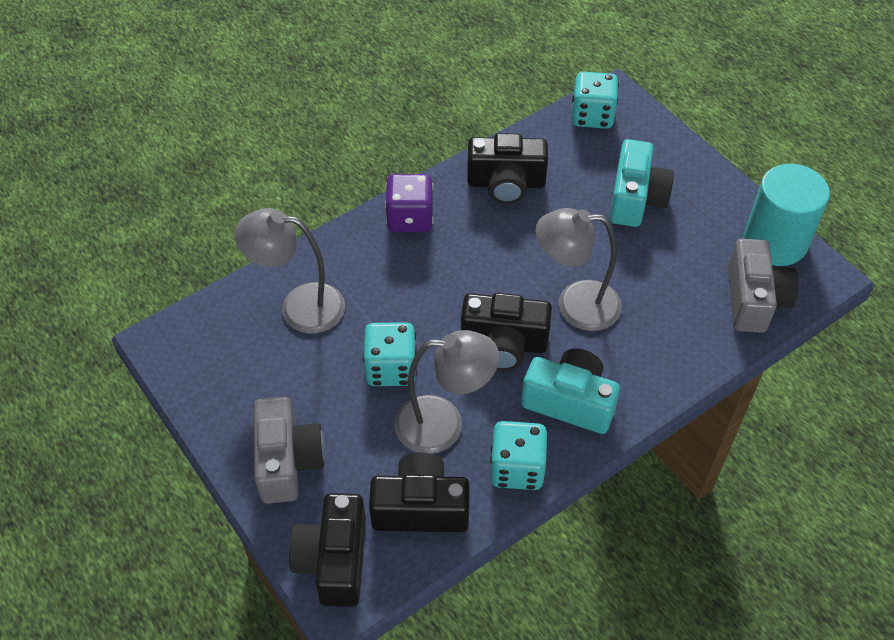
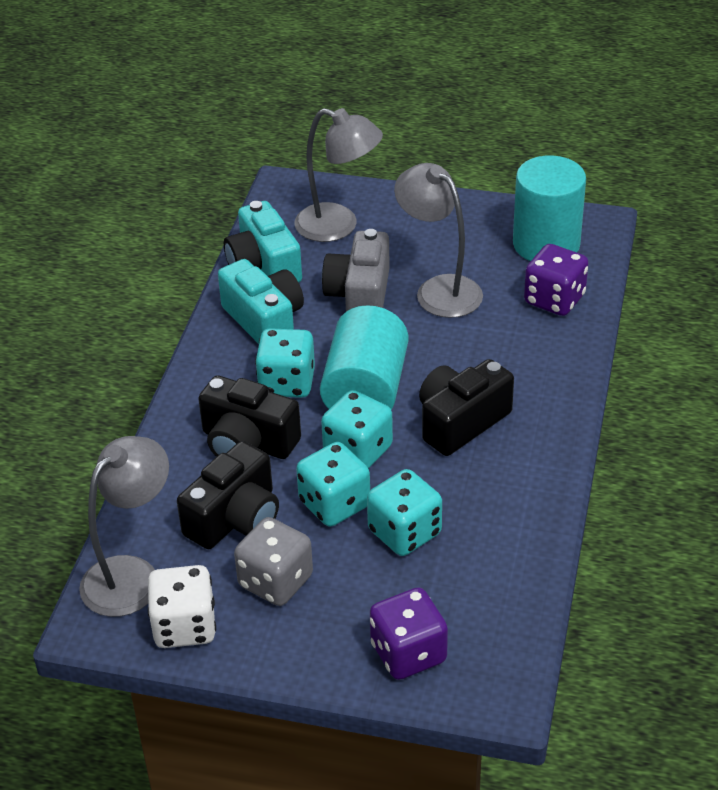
black camera: 4 -> 3
grey camera: 2 -> 1
grey dice: 0 -> 1
purple dice: 1 -> 2
turquoise cylinder: 1 -> 2
turquoise dice: 3 -> 4
white dice: 0 -> 1

